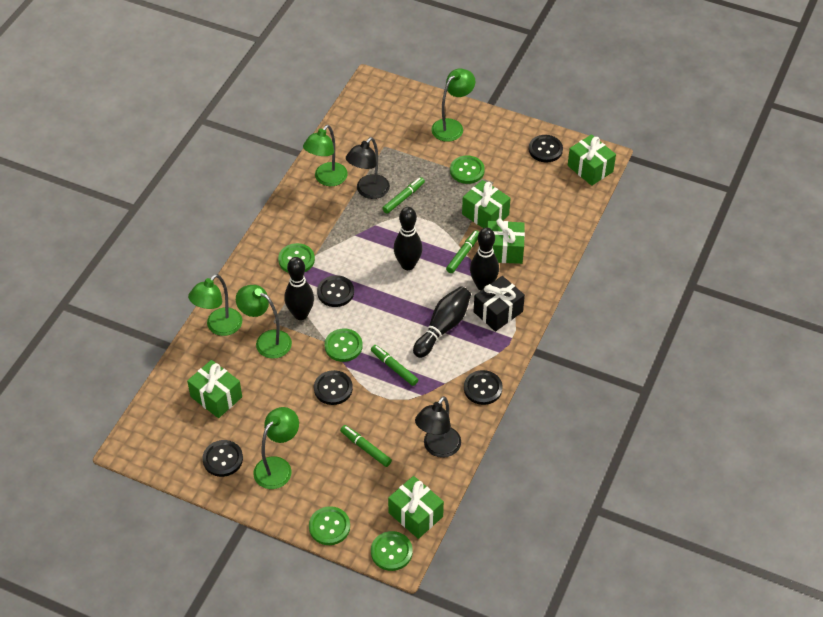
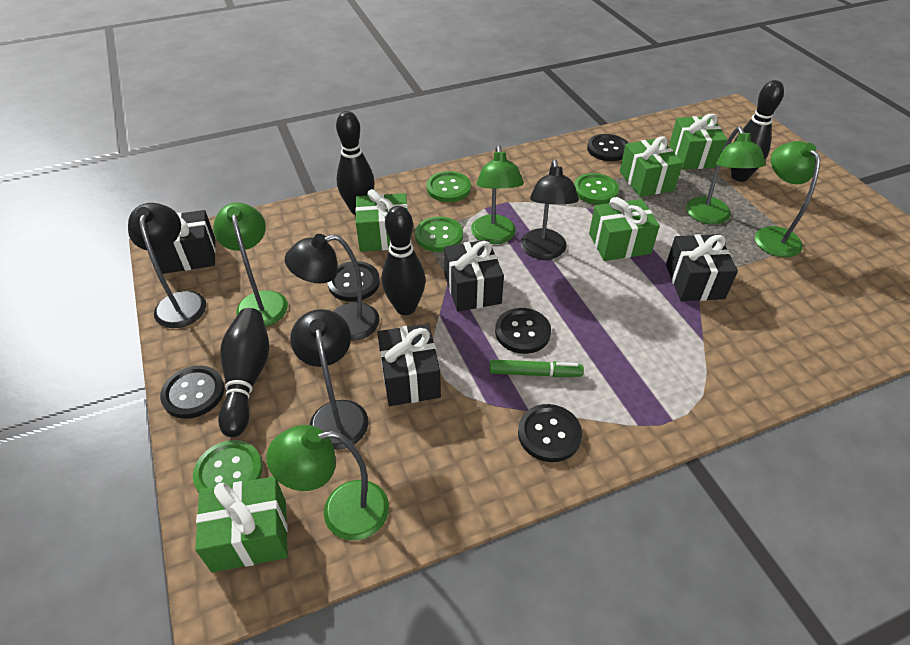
black gift: 1 -> 4
black lamp: 2 -> 4
green button: 5 -> 4
green marker: 4 -> 1

